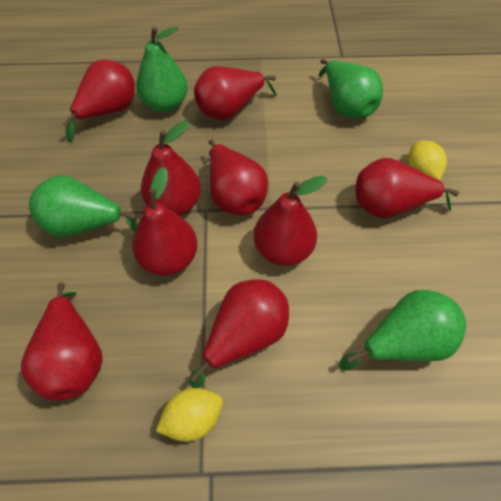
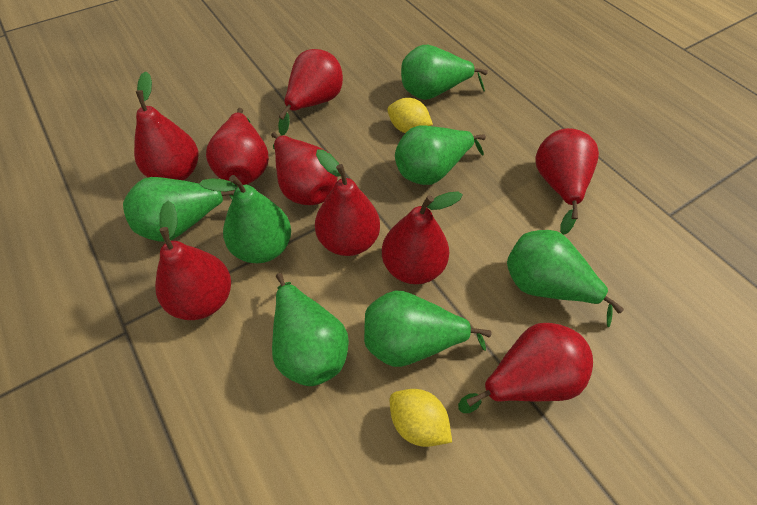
green pear: 4 -> 7

